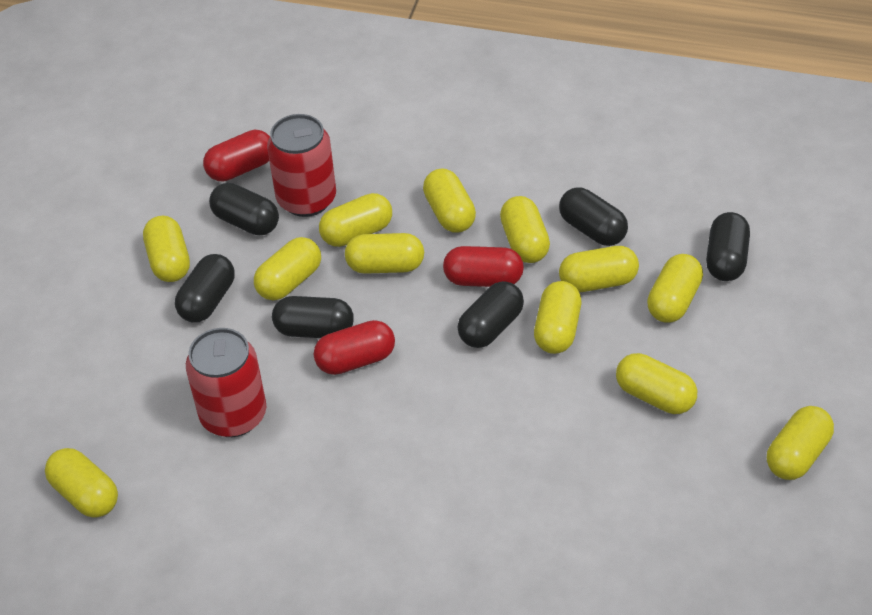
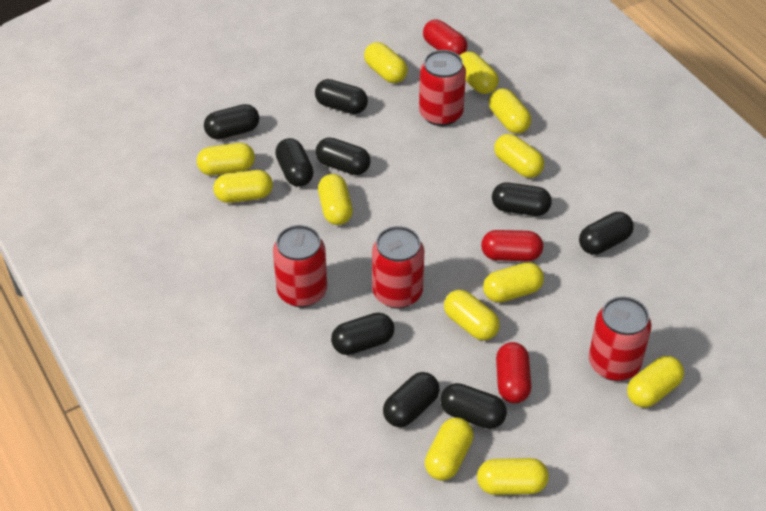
black capsule: 6 -> 9
red can: 2 -> 4

